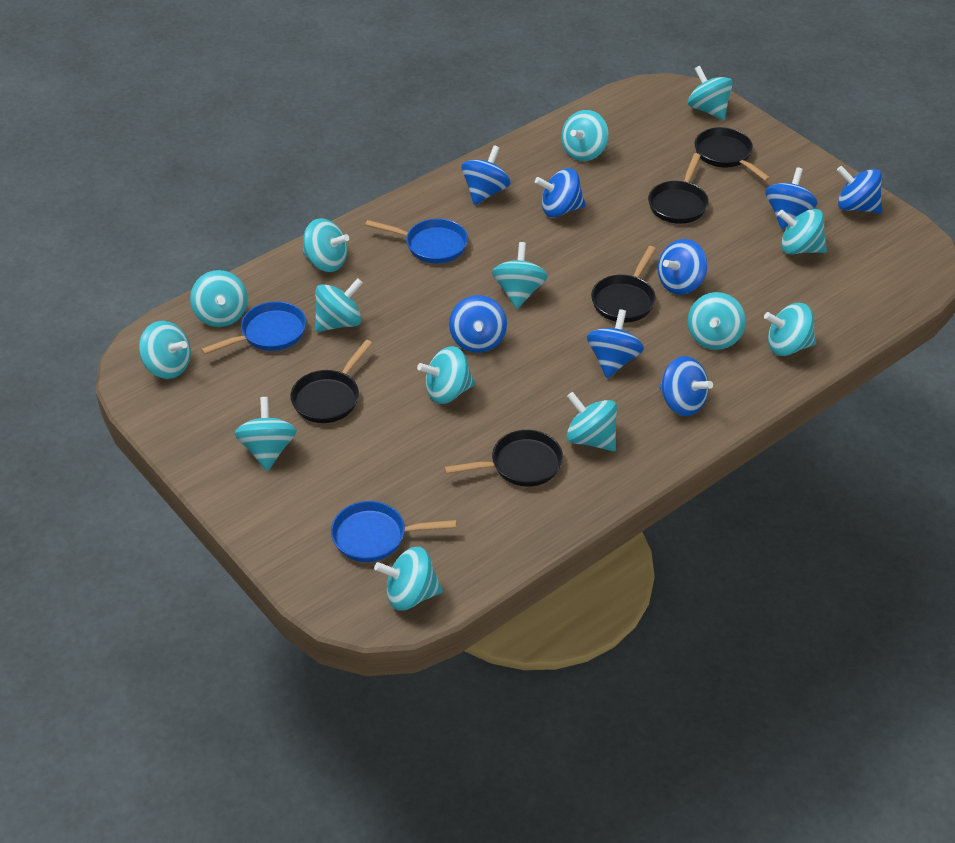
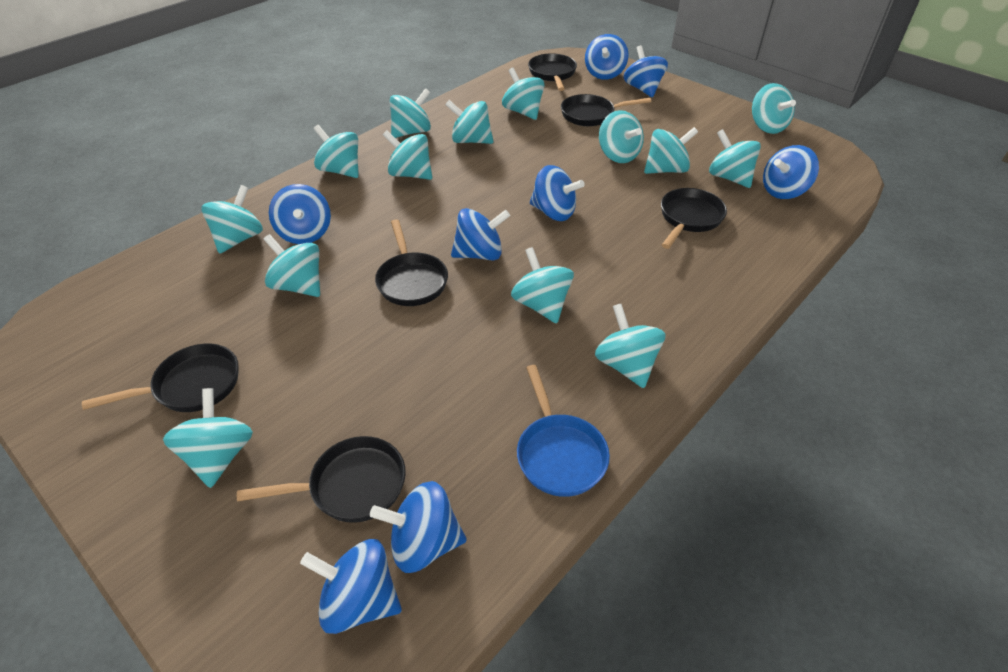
black pan: 5 -> 6
blue pan: 3 -> 1

